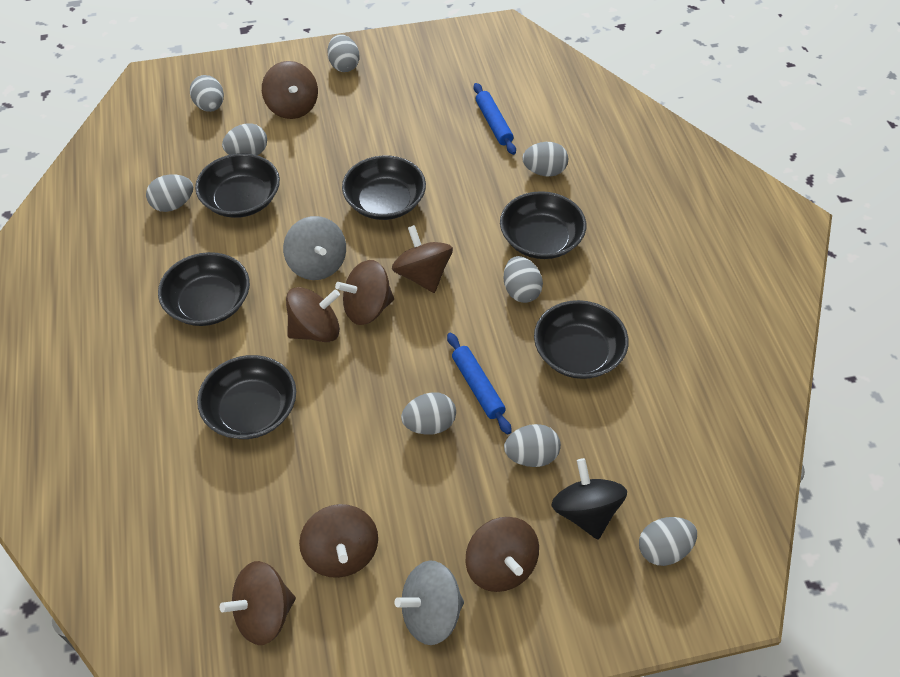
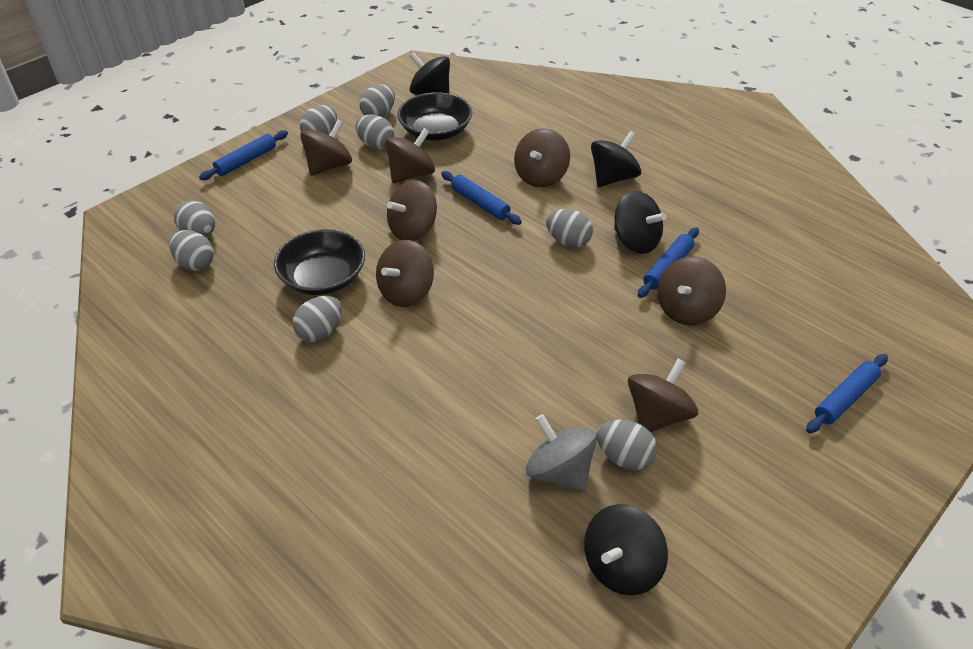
black bowl: 6 -> 2
black spinning top: 1 -> 4
blue rolling pin: 2 -> 4
grey egg: 9 -> 8
grey spinning top: 2 -> 1

